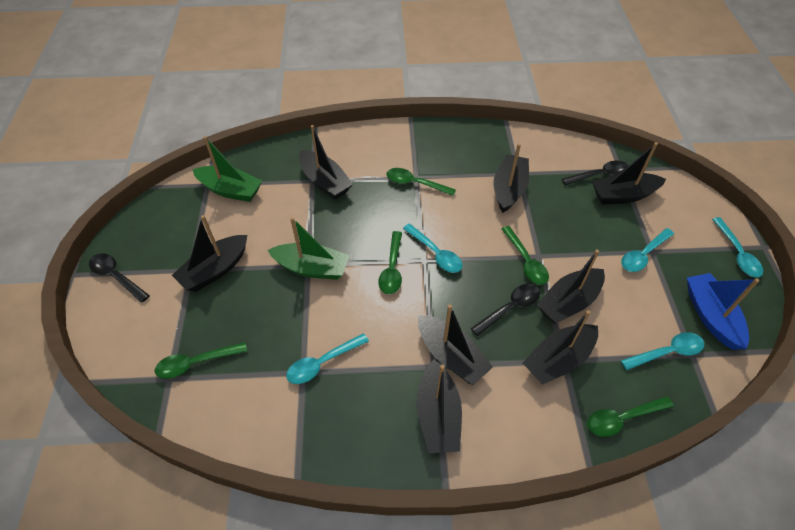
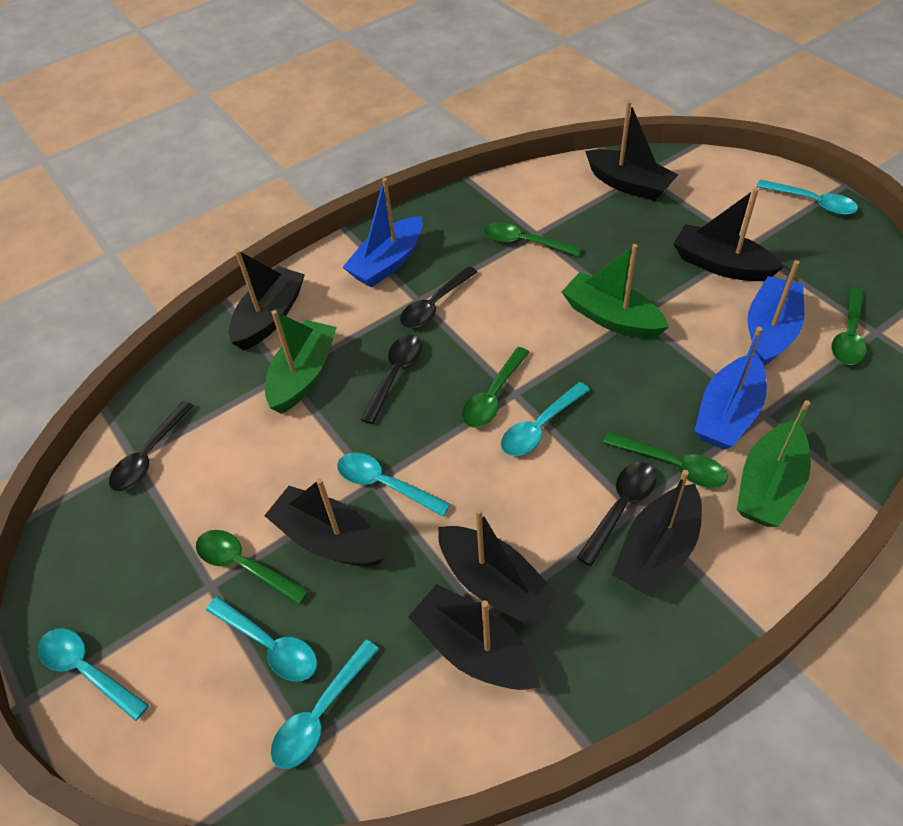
black boat: 8 -> 7
black spoon: 3 -> 4
blue boat: 1 -> 3
green boat: 2 -> 3
turquoise spoon: 5 -> 6

